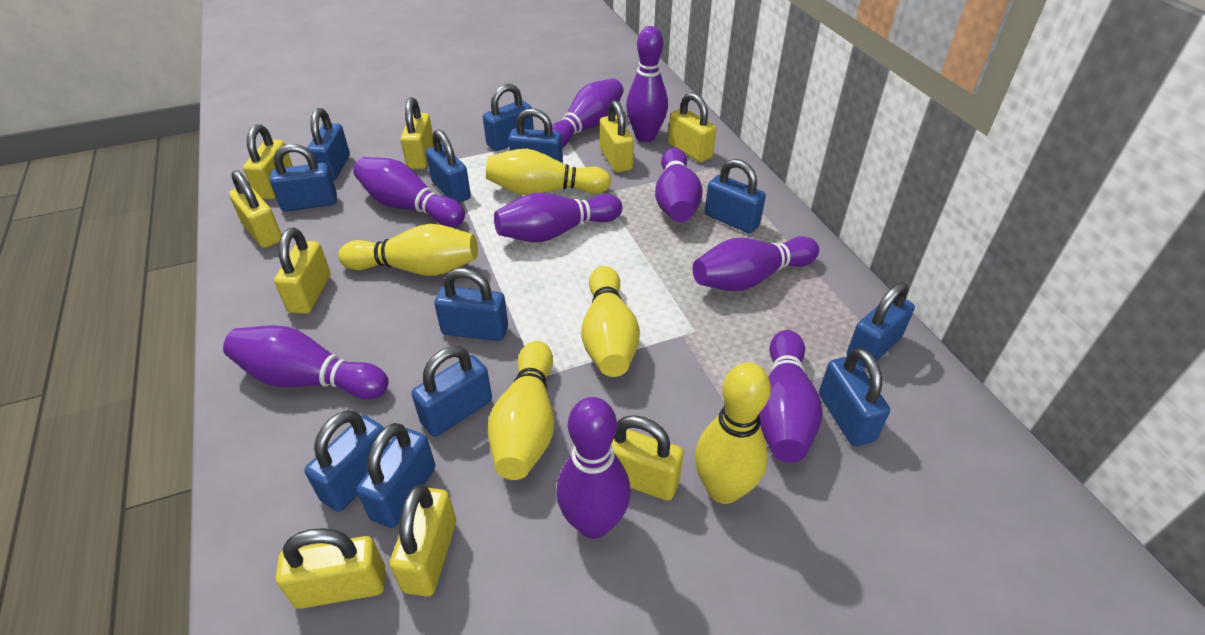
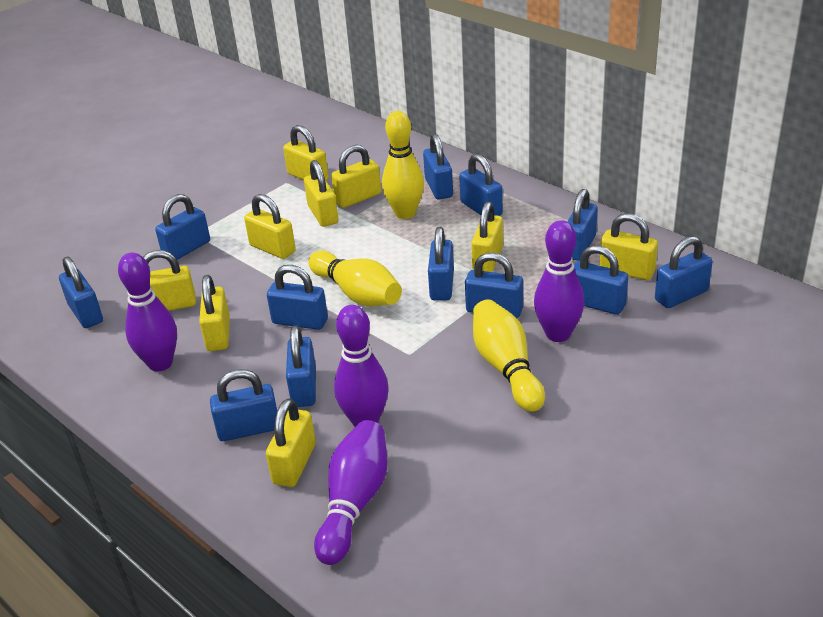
purple bowling pin: 9 -> 4
yellow bowling pin: 5 -> 3

